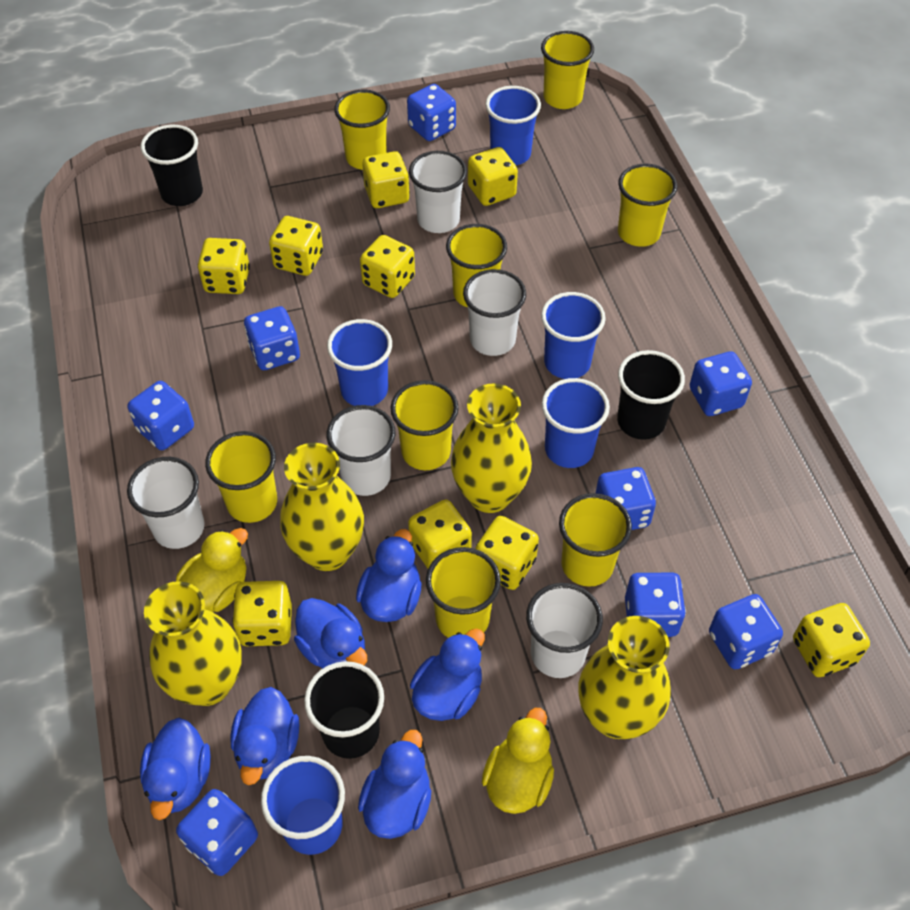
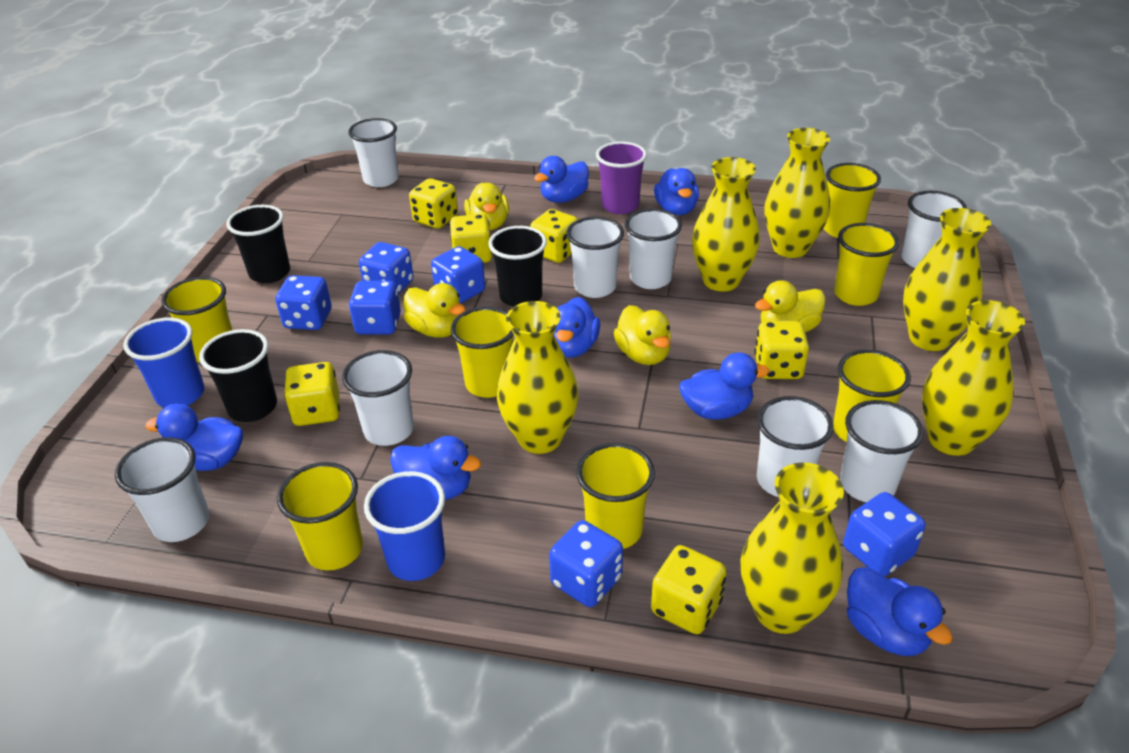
blue cup: 5 -> 2
blue dice: 8 -> 6
blue duck: 6 -> 7
purple cup: 0 -> 1
white cup: 5 -> 8
yellow cup: 8 -> 7
yellow dice: 9 -> 6
yellow duck: 2 -> 4
yellow vase: 4 -> 6

